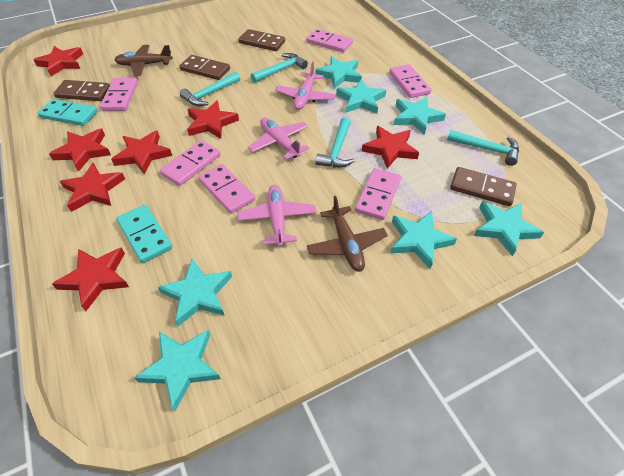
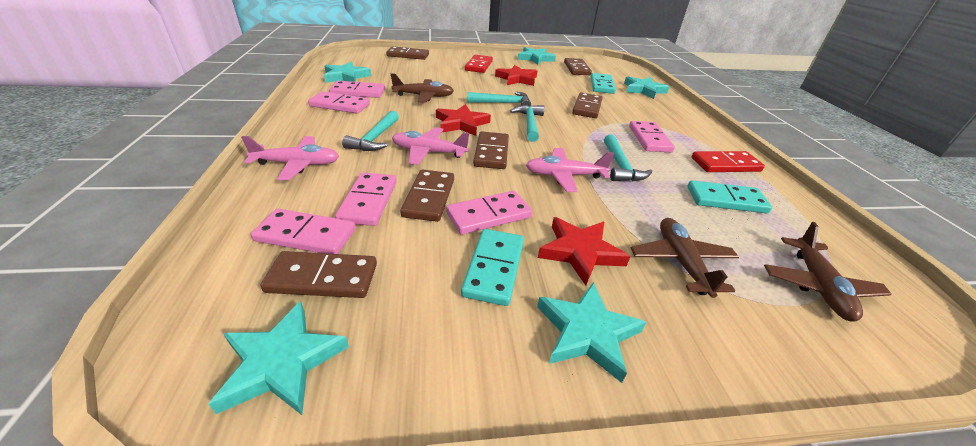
brown domino: 4 -> 6
brown plane: 2 -> 3
red domino: 0 -> 2
red star: 7 -> 3
turquoise domino: 2 -> 3
turquoise star: 7 -> 5

